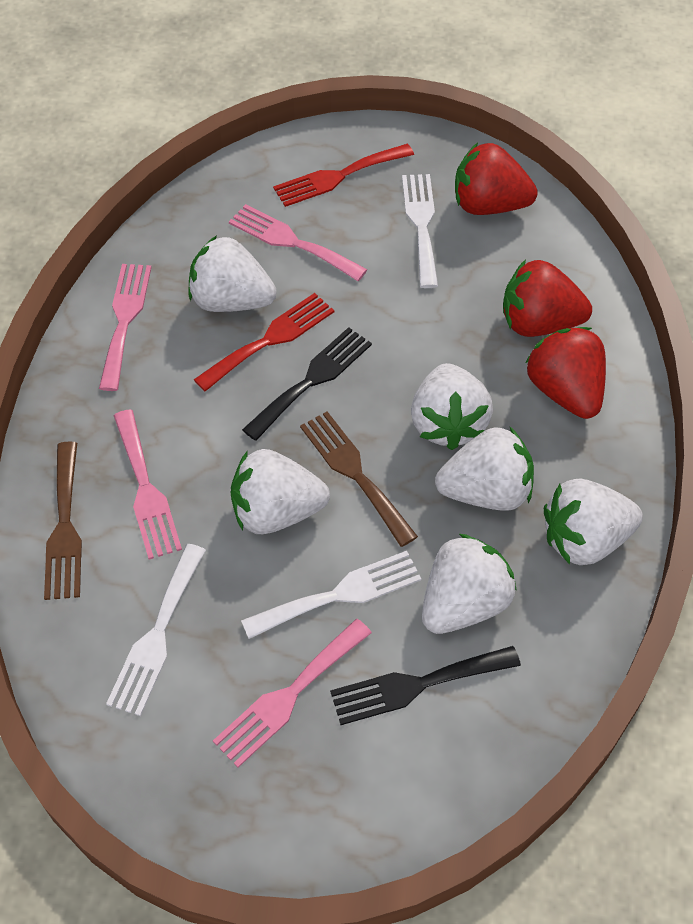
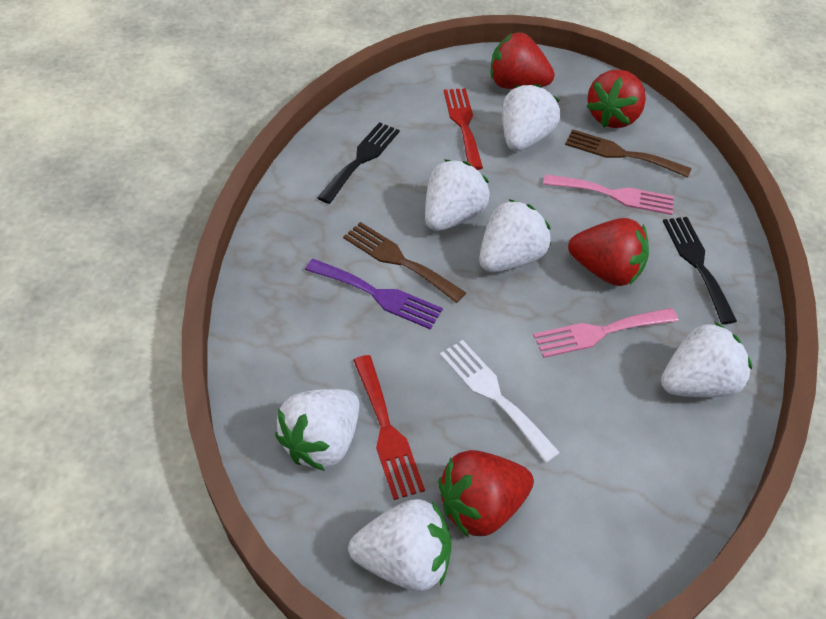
pink fork: 4 -> 2
purple fork: 0 -> 1
red strawberry: 3 -> 4
white fork: 3 -> 1

